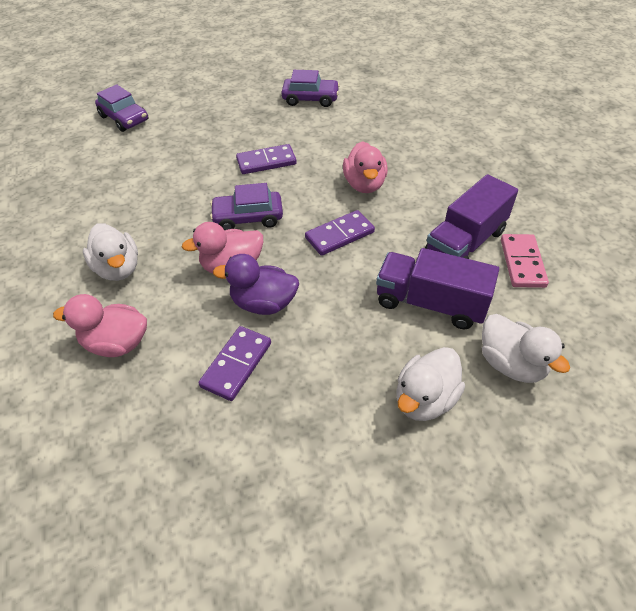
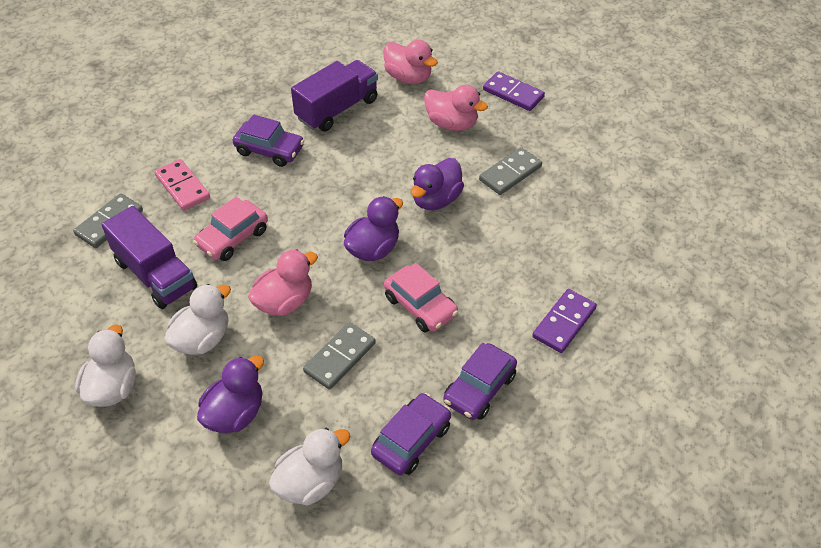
grey domino: 0 -> 3
pink car: 0 -> 2
purple domino: 3 -> 2
purple duck: 1 -> 3

